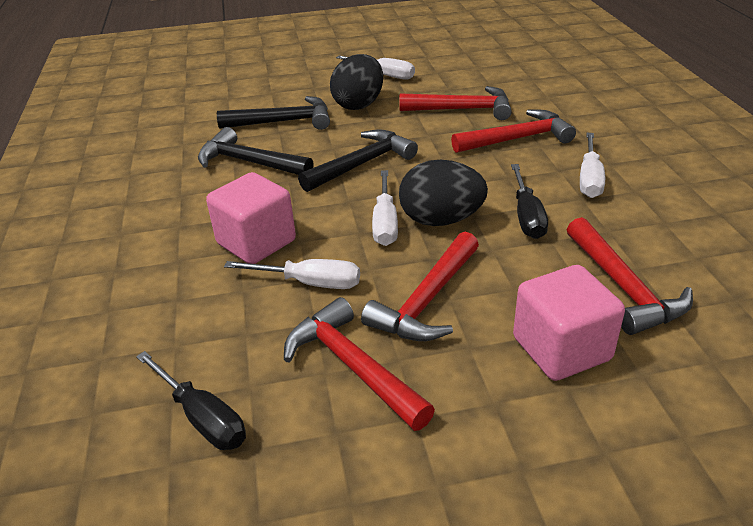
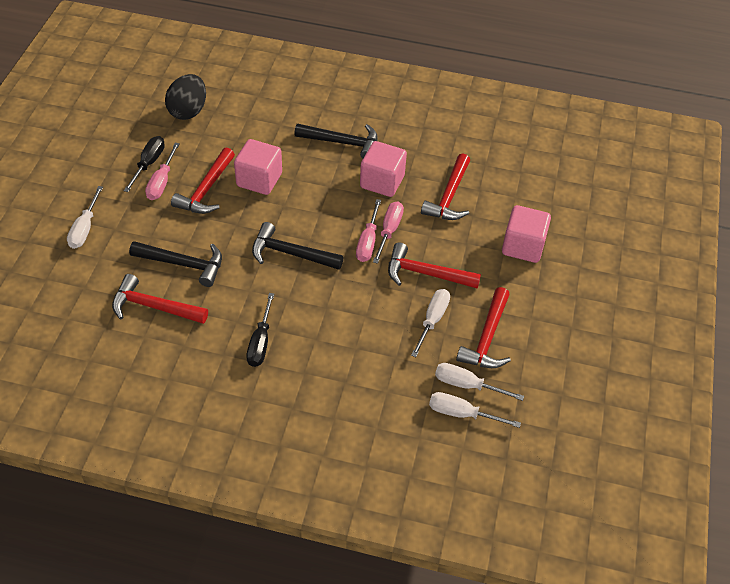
black egg: 2 -> 1
pink cube: 2 -> 3
pink screwdriver: 0 -> 3

